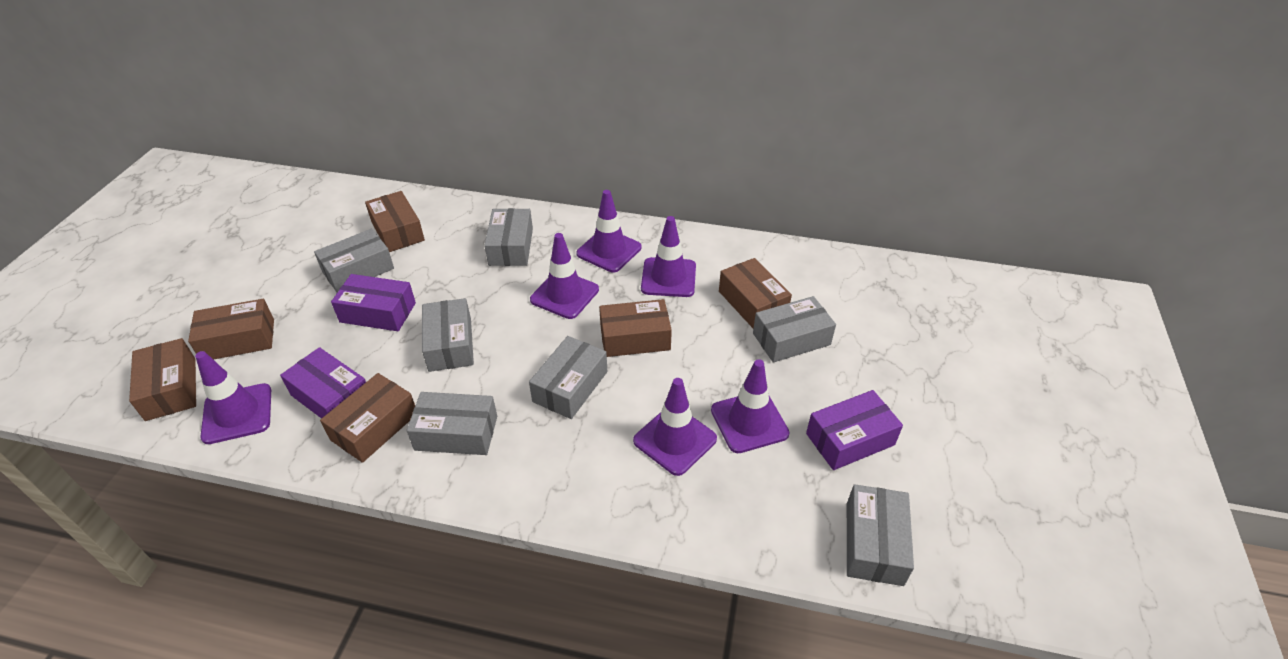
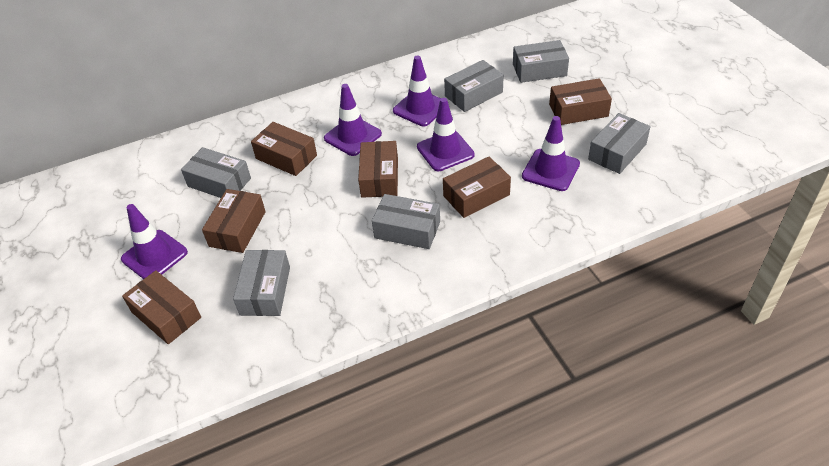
grey box: 7 -> 6
purple box: 3 -> 0
purple traffic cone: 6 -> 5

